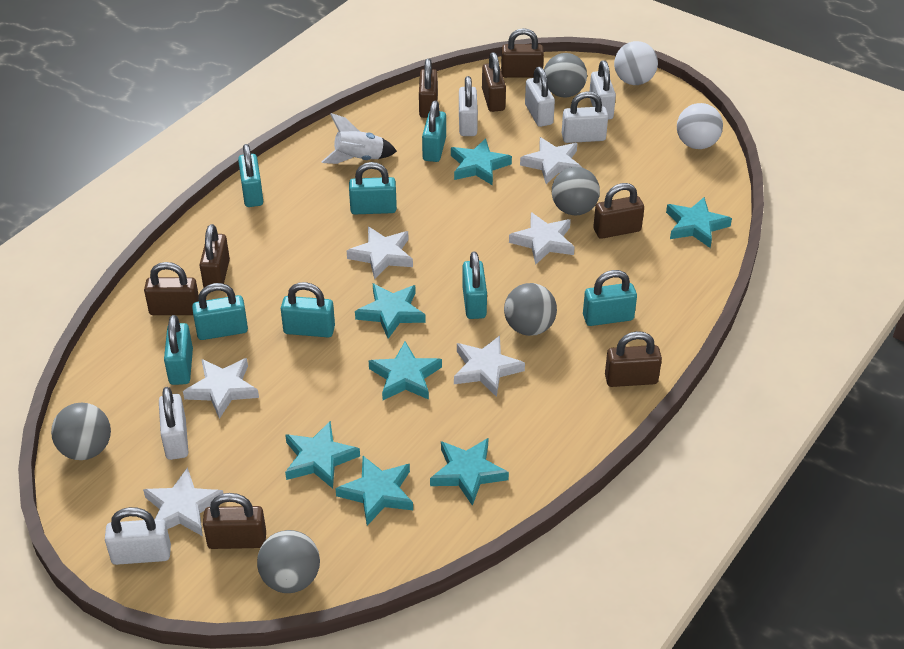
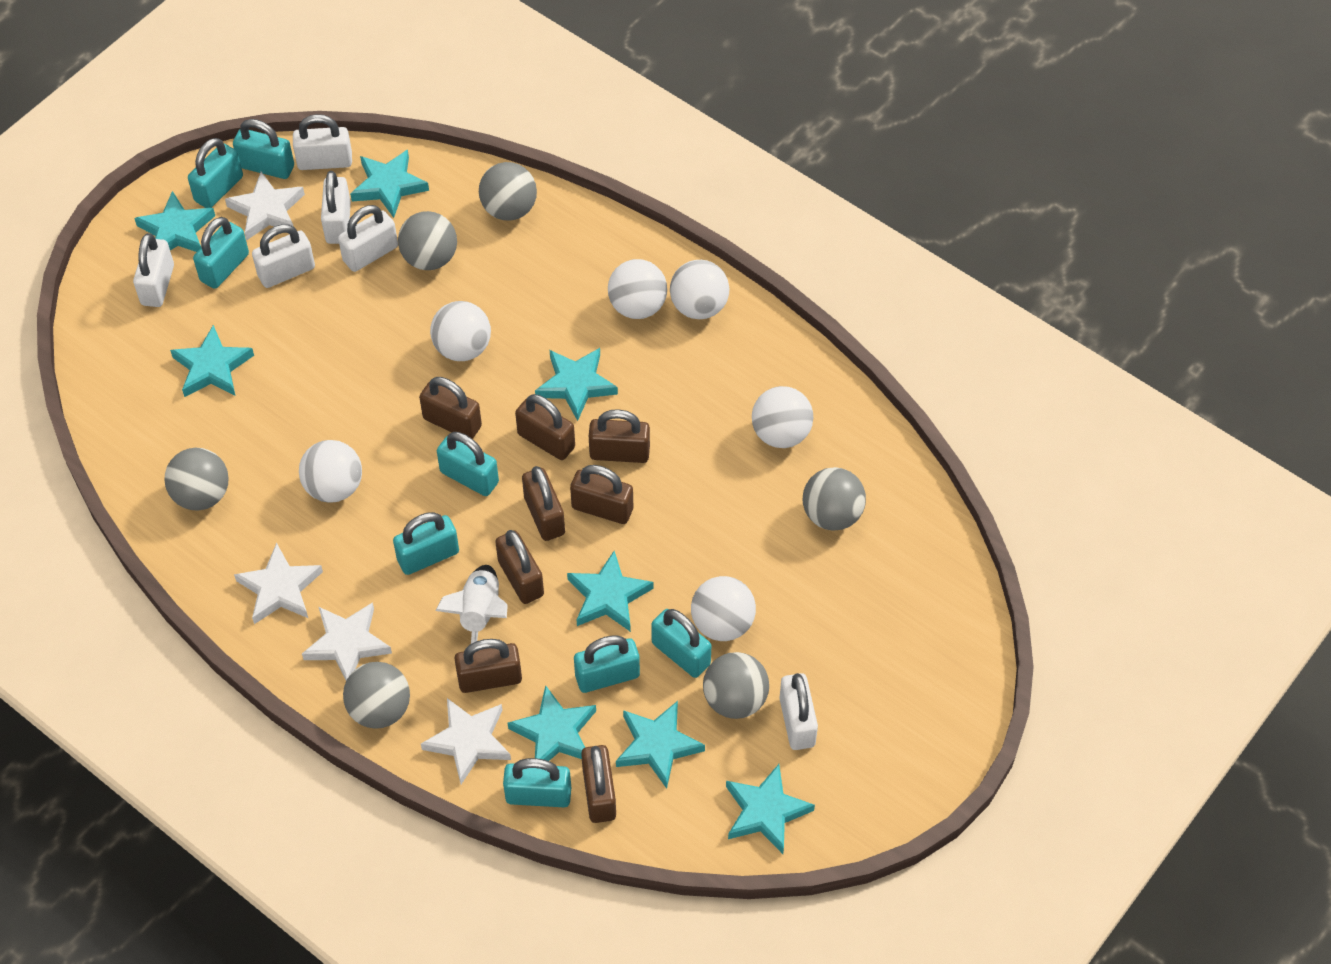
grey ball: 5 -> 6
turquoise star: 7 -> 8
white ball: 2 -> 6
white star: 6 -> 4

